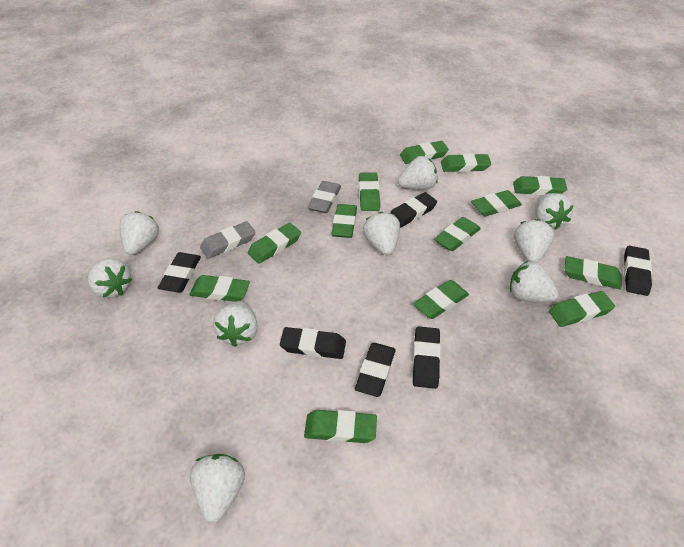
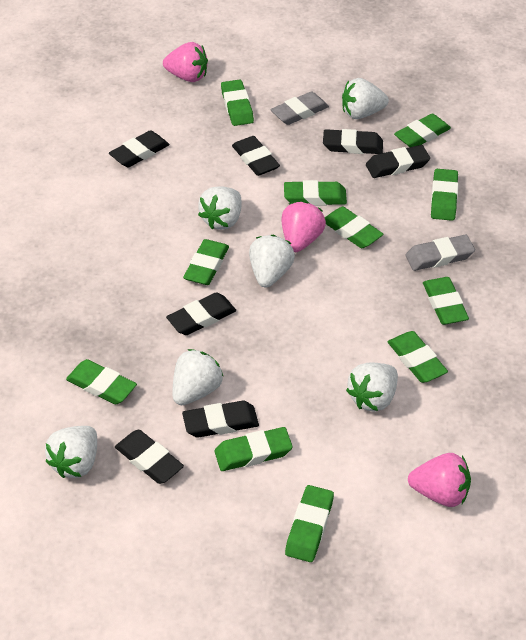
black eraser: 6 -> 7
green eraser: 13 -> 11
pink strawberry: 0 -> 3
white strawberry: 9 -> 6

